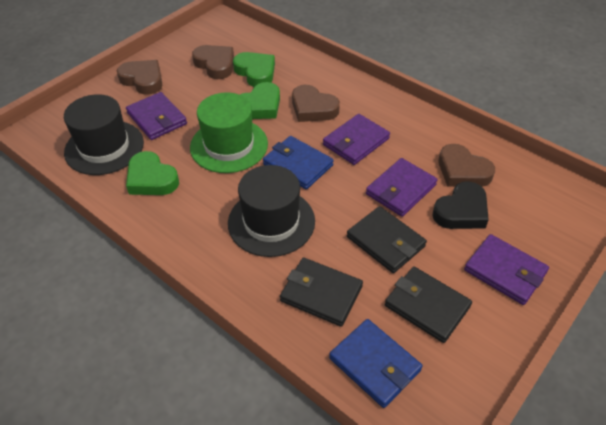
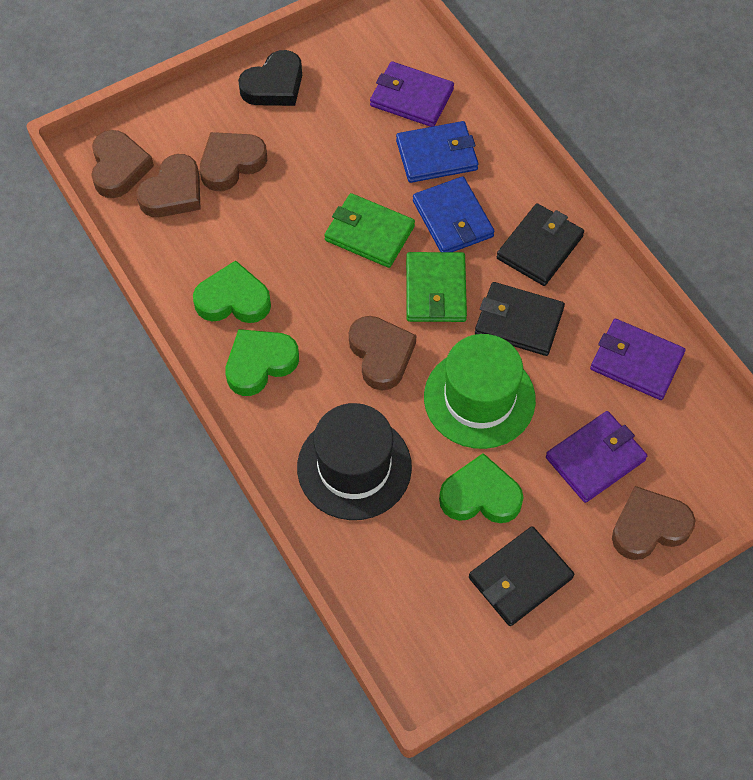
black hat: 2 -> 1
brown heart: 4 -> 5
green wallet: 0 -> 2
purple wallet: 4 -> 3

